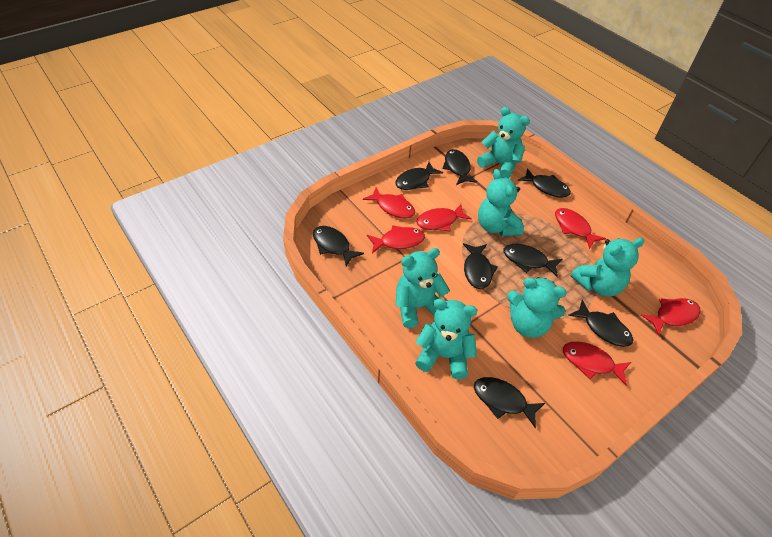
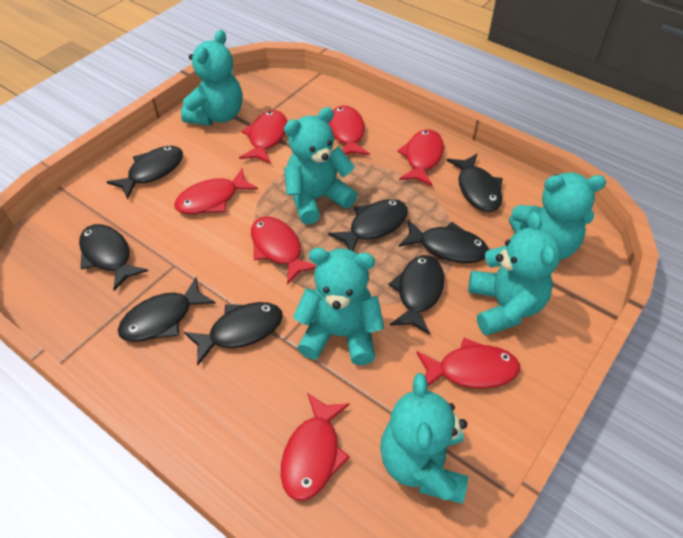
red fish: 6 -> 7

